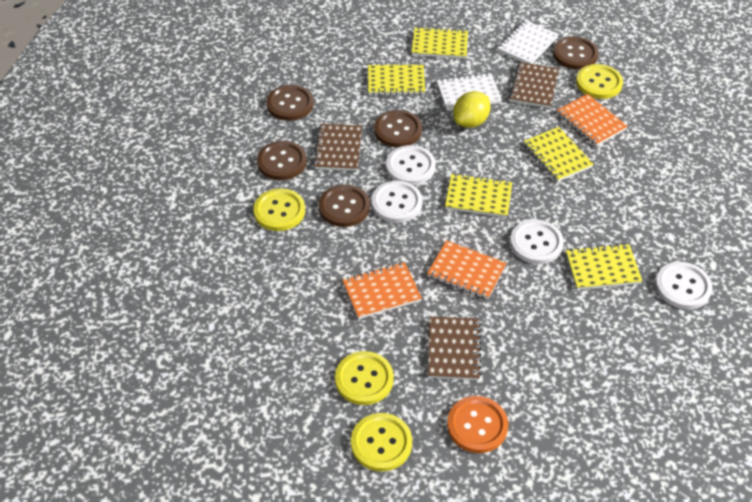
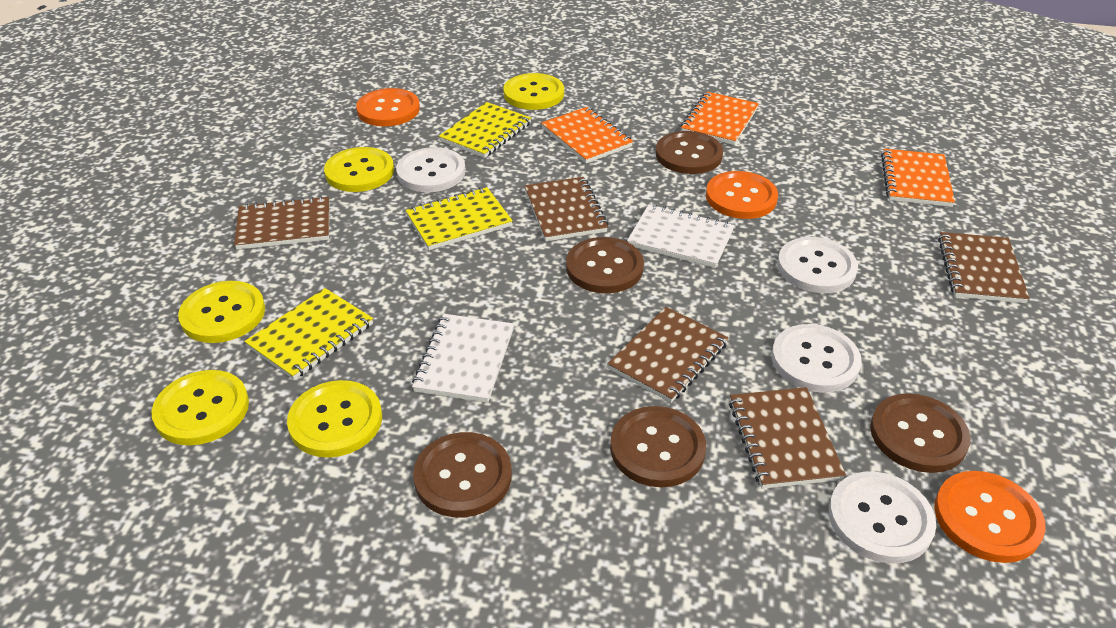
brown notebook: 3 -> 5
orange button: 1 -> 3
yellow button: 4 -> 5
yellow lemon: 1 -> 0
yellow notebook: 5 -> 3

